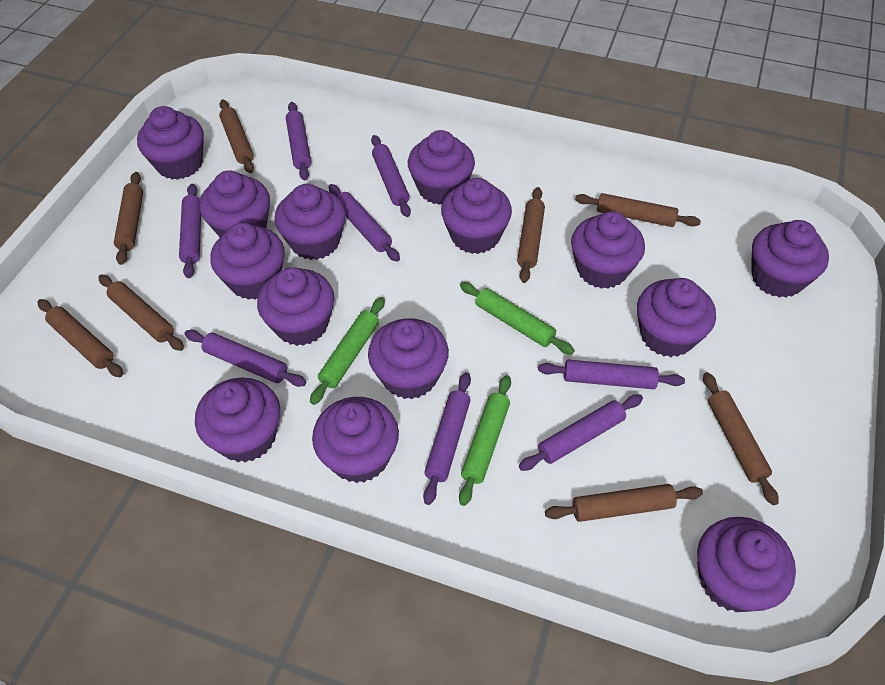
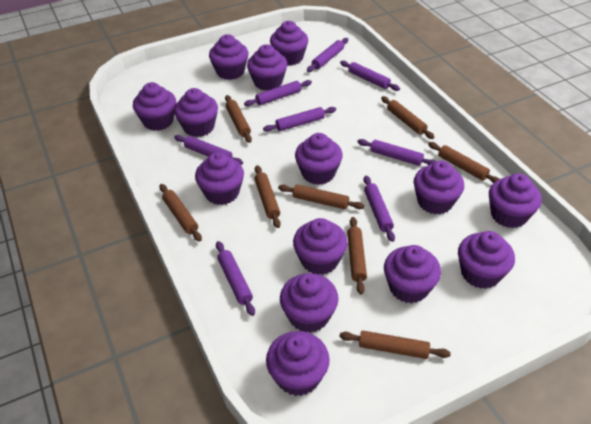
green rolling pin: 3 -> 0

